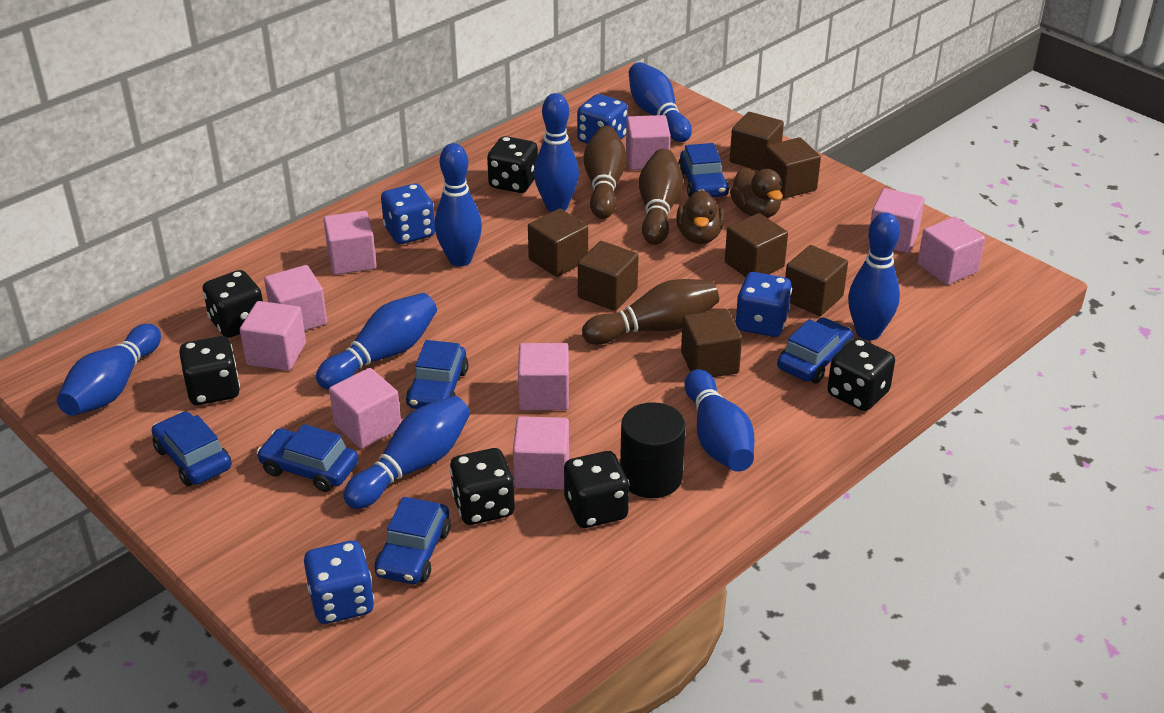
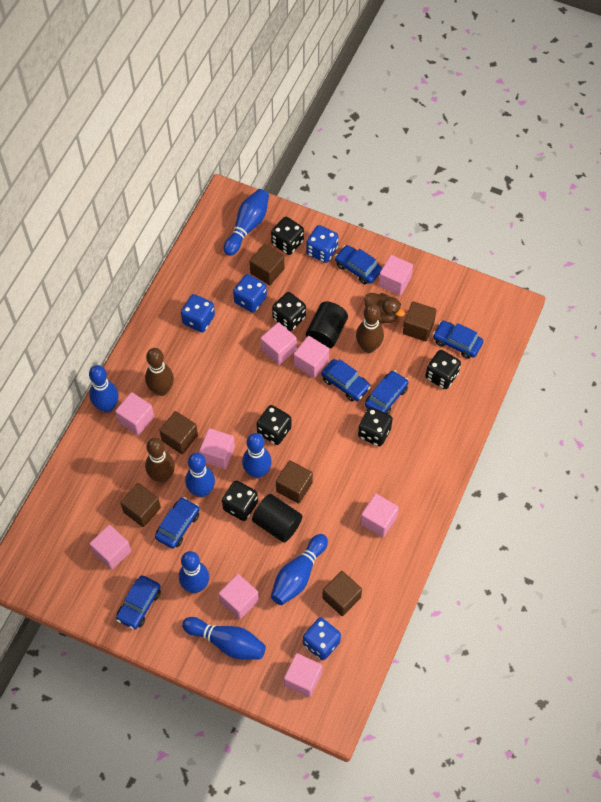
black cylinder: 1 -> 2
blue bowling pin: 8 -> 7
brown cube: 7 -> 6
brown duck: 2 -> 1

